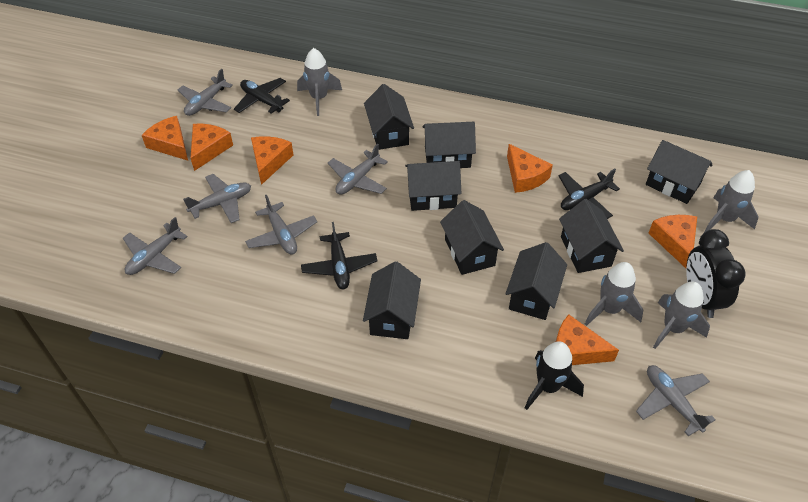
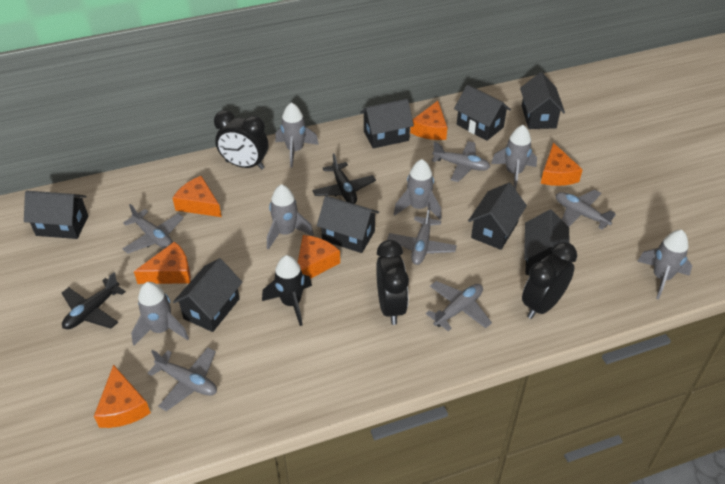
black clock: 1 -> 3
black plane: 3 -> 2
grey rocket: 4 -> 6

